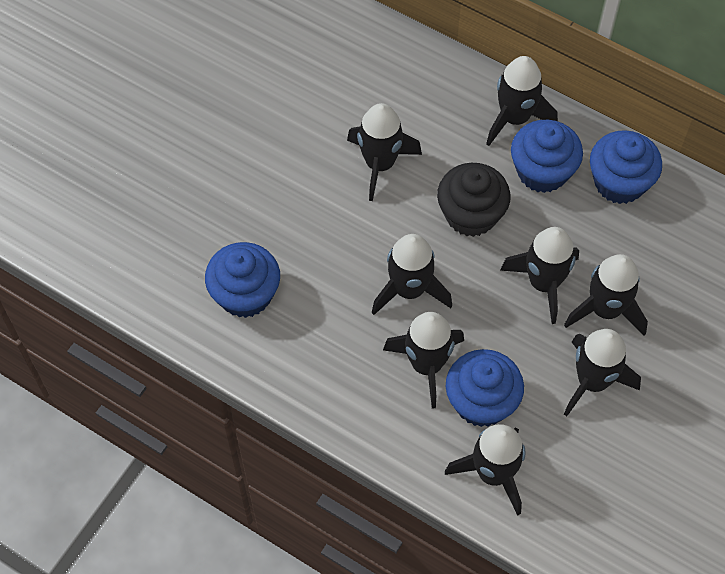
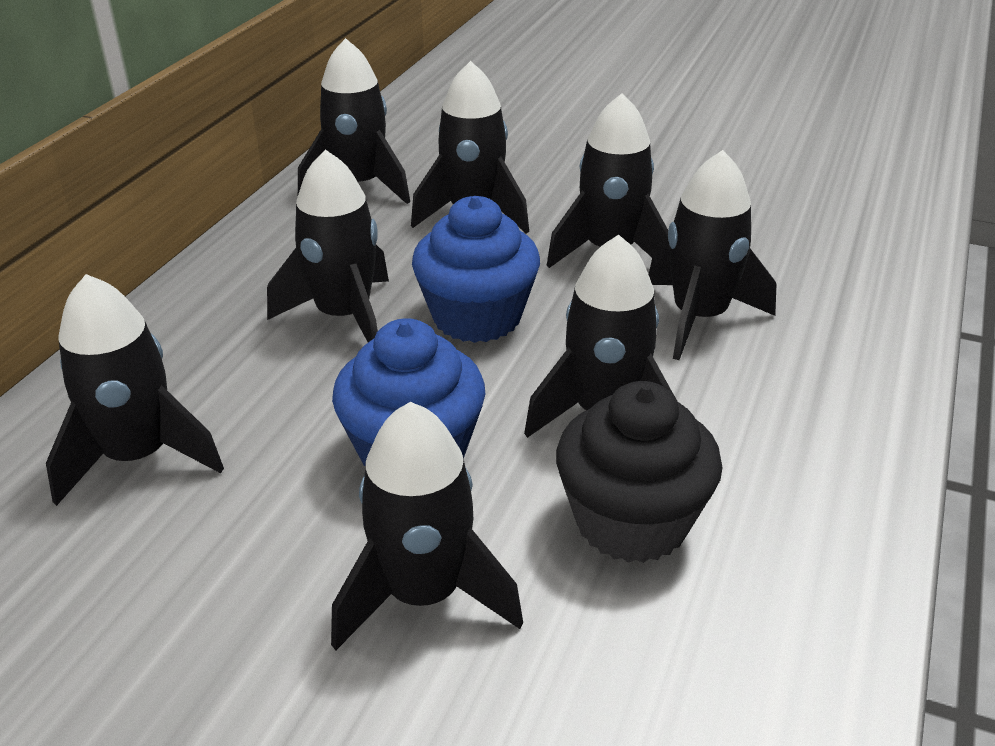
blue cupcake: 4 -> 2

